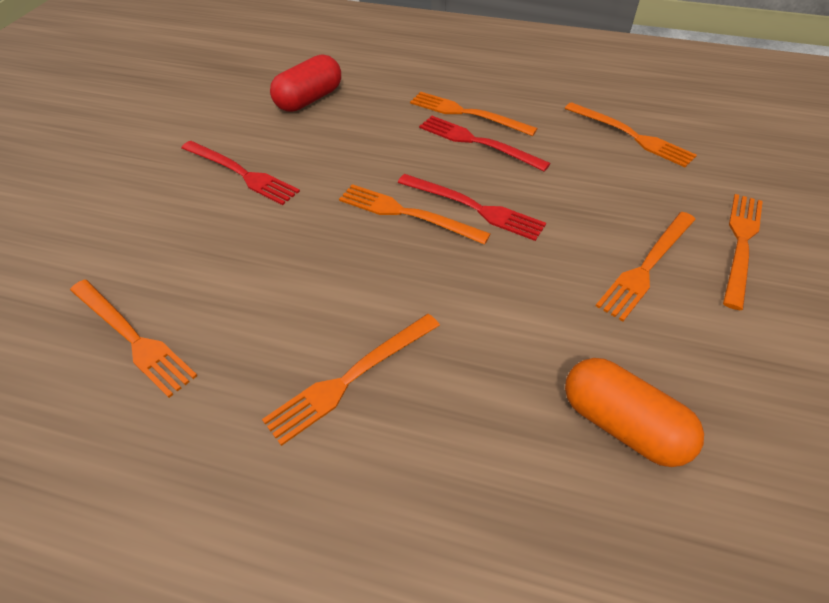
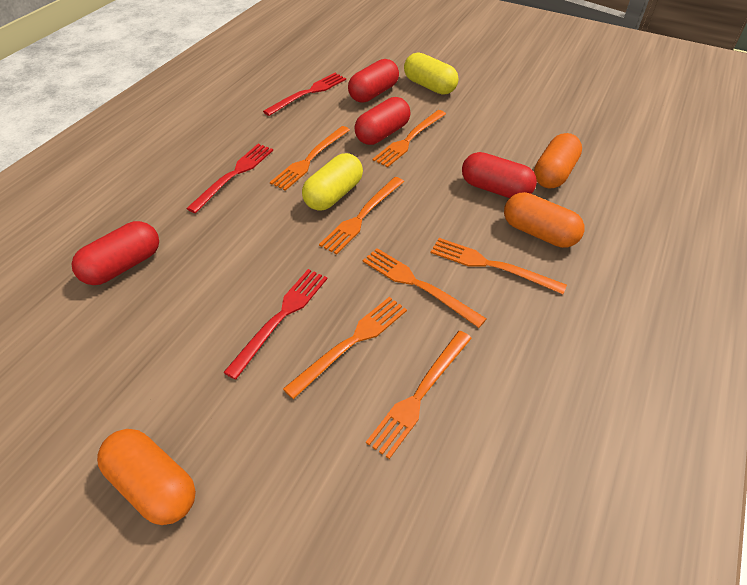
orange capsule: 1 -> 3
red capsule: 1 -> 4
yellow capsule: 0 -> 2

